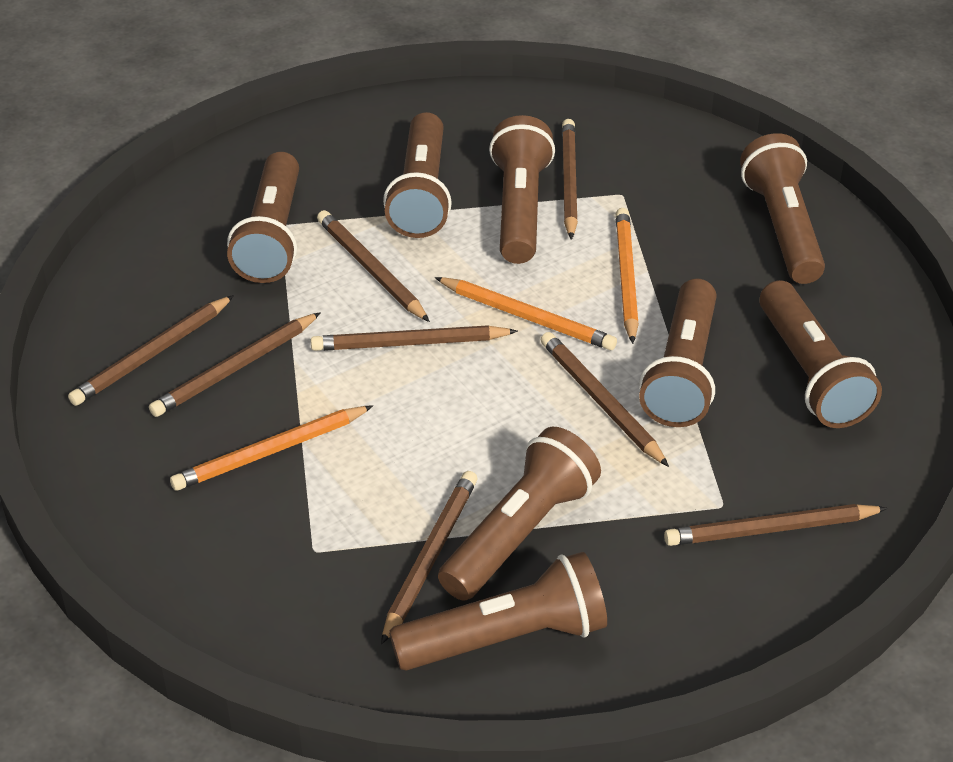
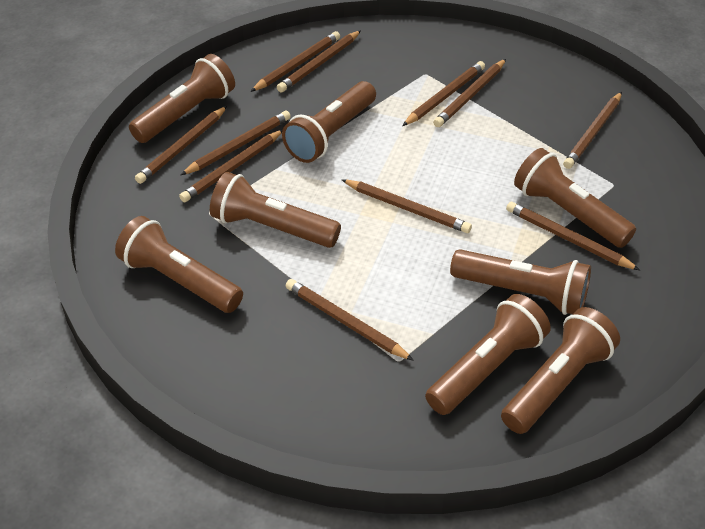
brown pencil: 8 -> 11
orange pencil: 3 -> 0

